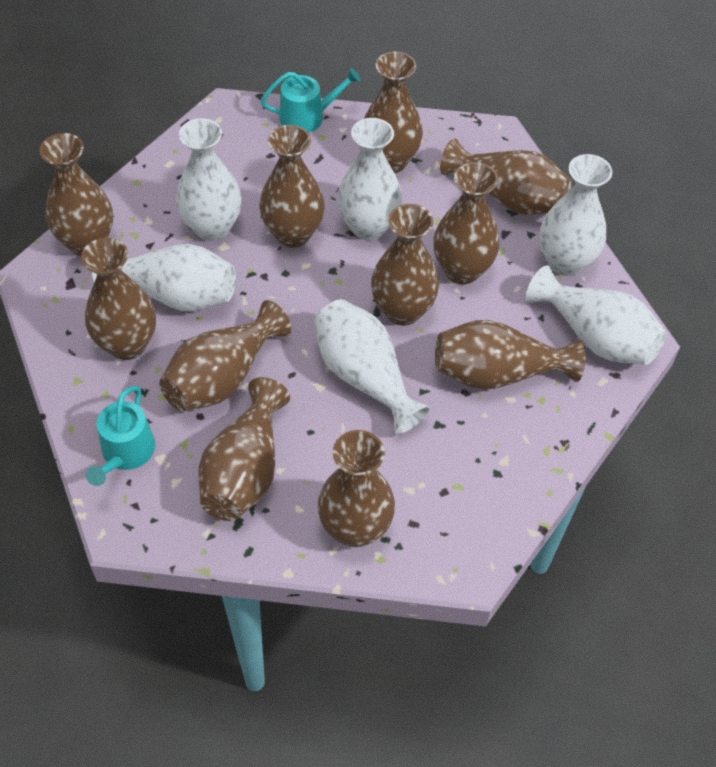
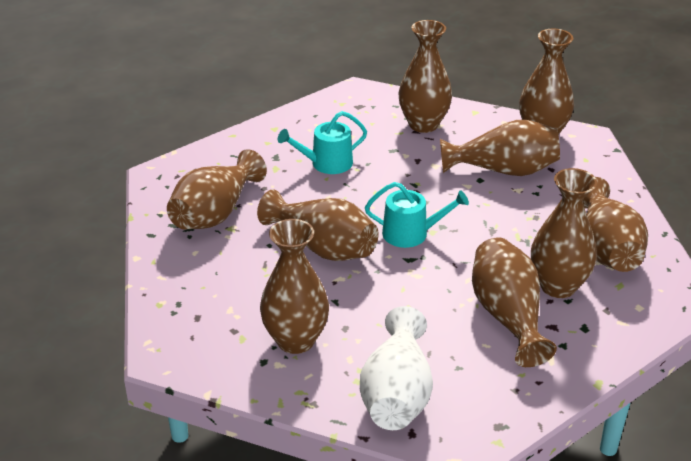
brown vase: 11 -> 9
white vase: 6 -> 1

